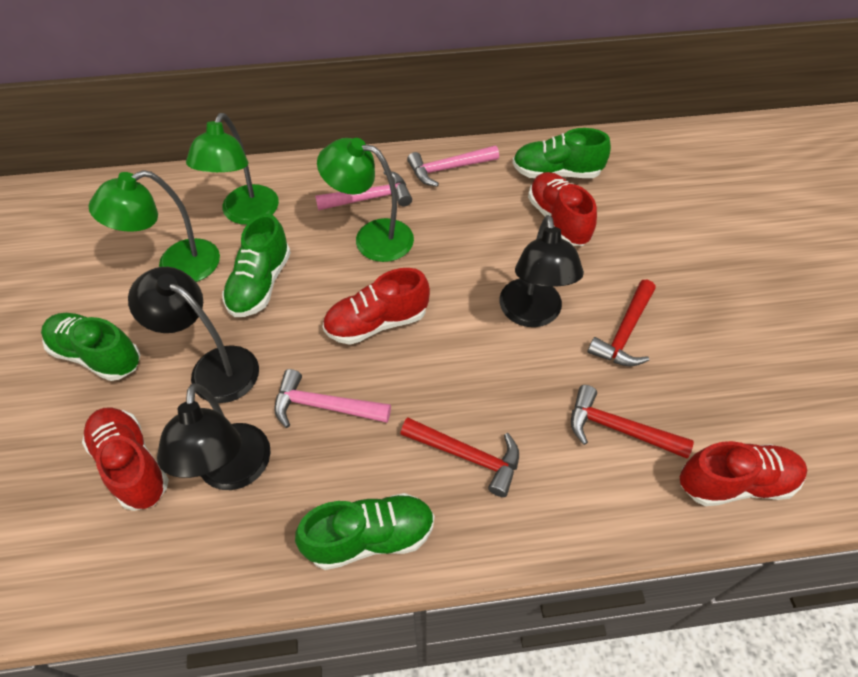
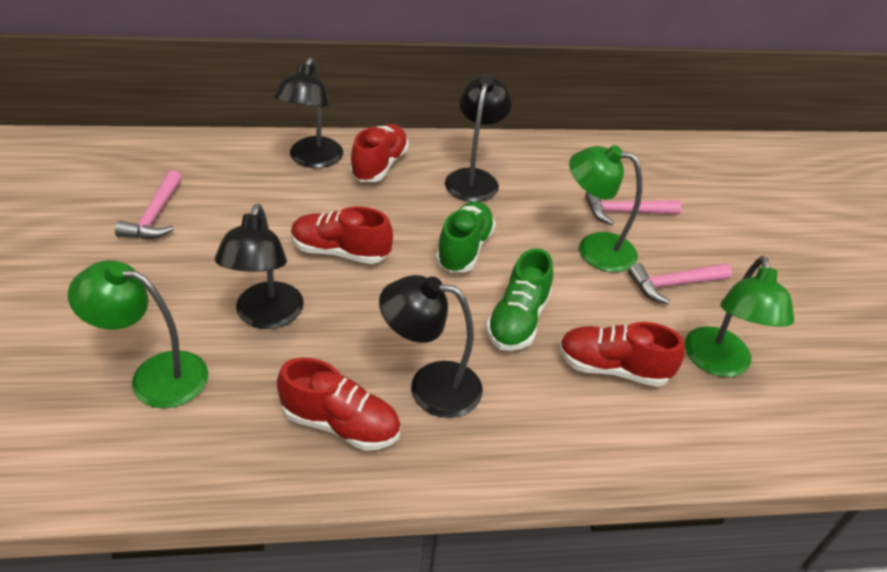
black lamp: 3 -> 4
green shoe: 4 -> 2
red hammer: 3 -> 0

